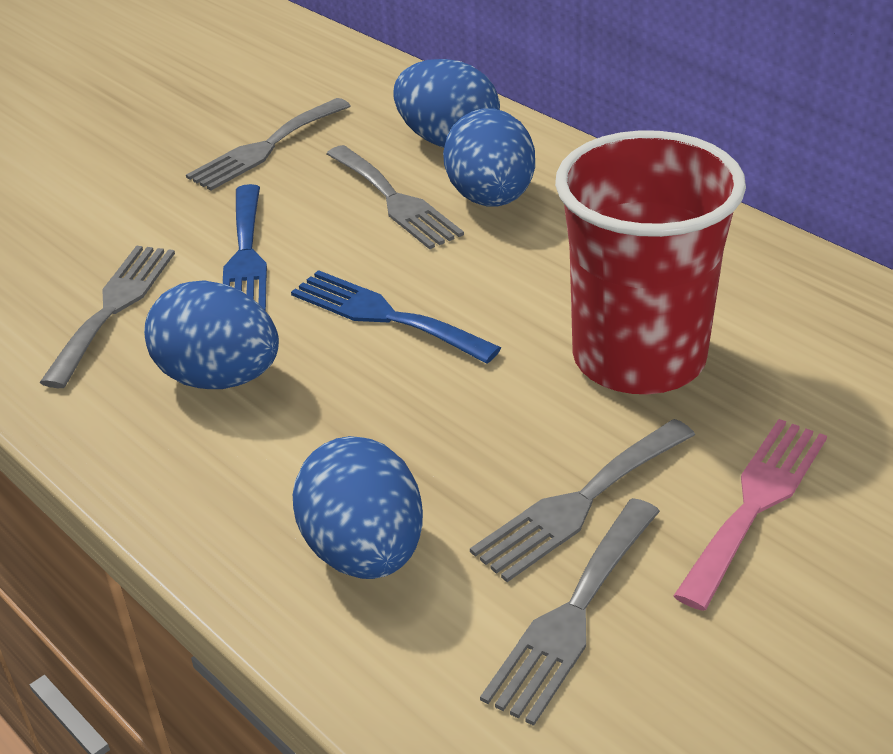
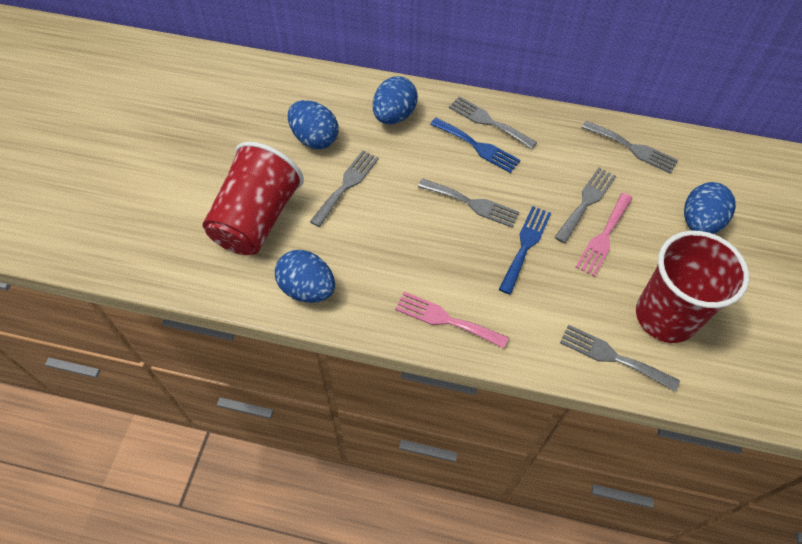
grey fork: 5 -> 6
pink fork: 1 -> 2
red cup: 1 -> 2

